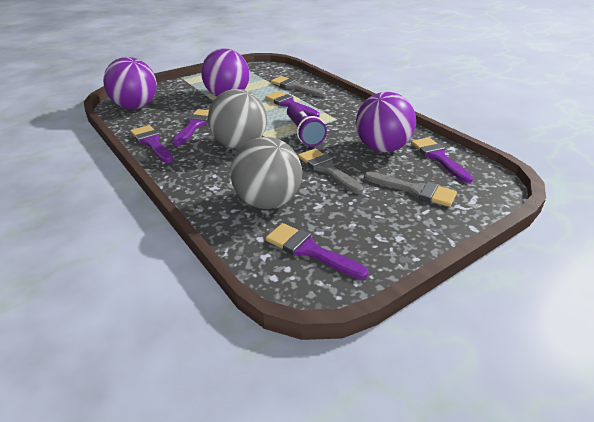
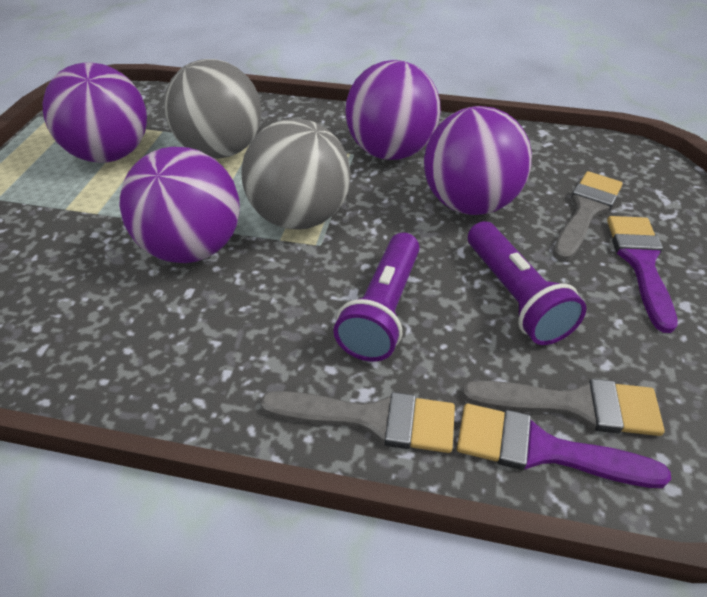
purple ball: 3 -> 4
purple brush: 5 -> 2
purple flashlight: 1 -> 2

